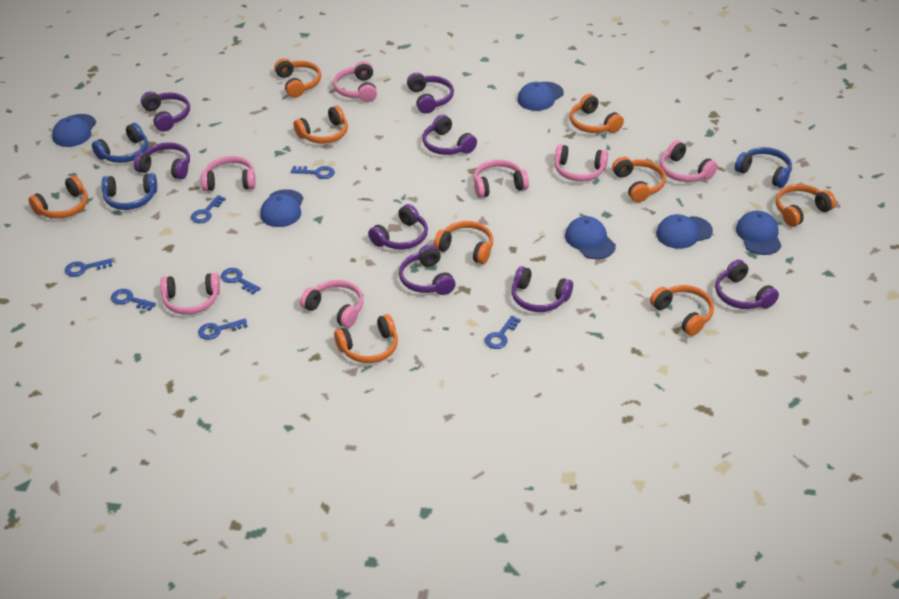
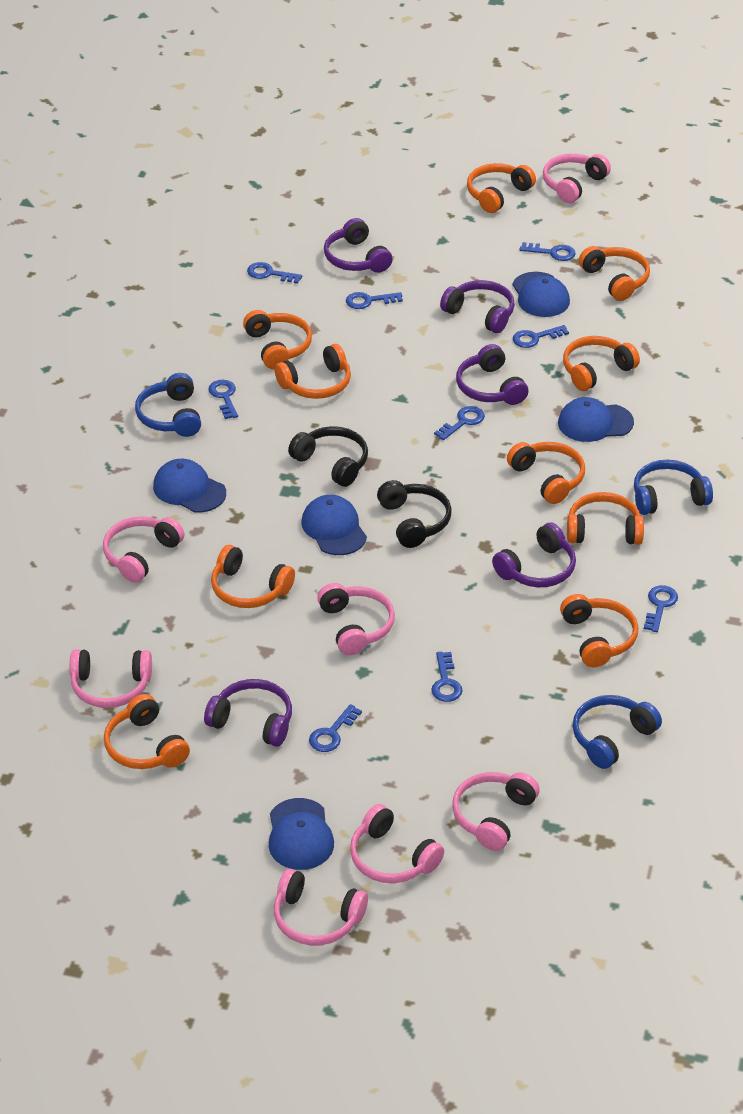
black headphones: 0 -> 2
blue cap: 6 -> 5
blue key: 7 -> 9
orange headphones: 9 -> 10
purple headphones: 8 -> 5

